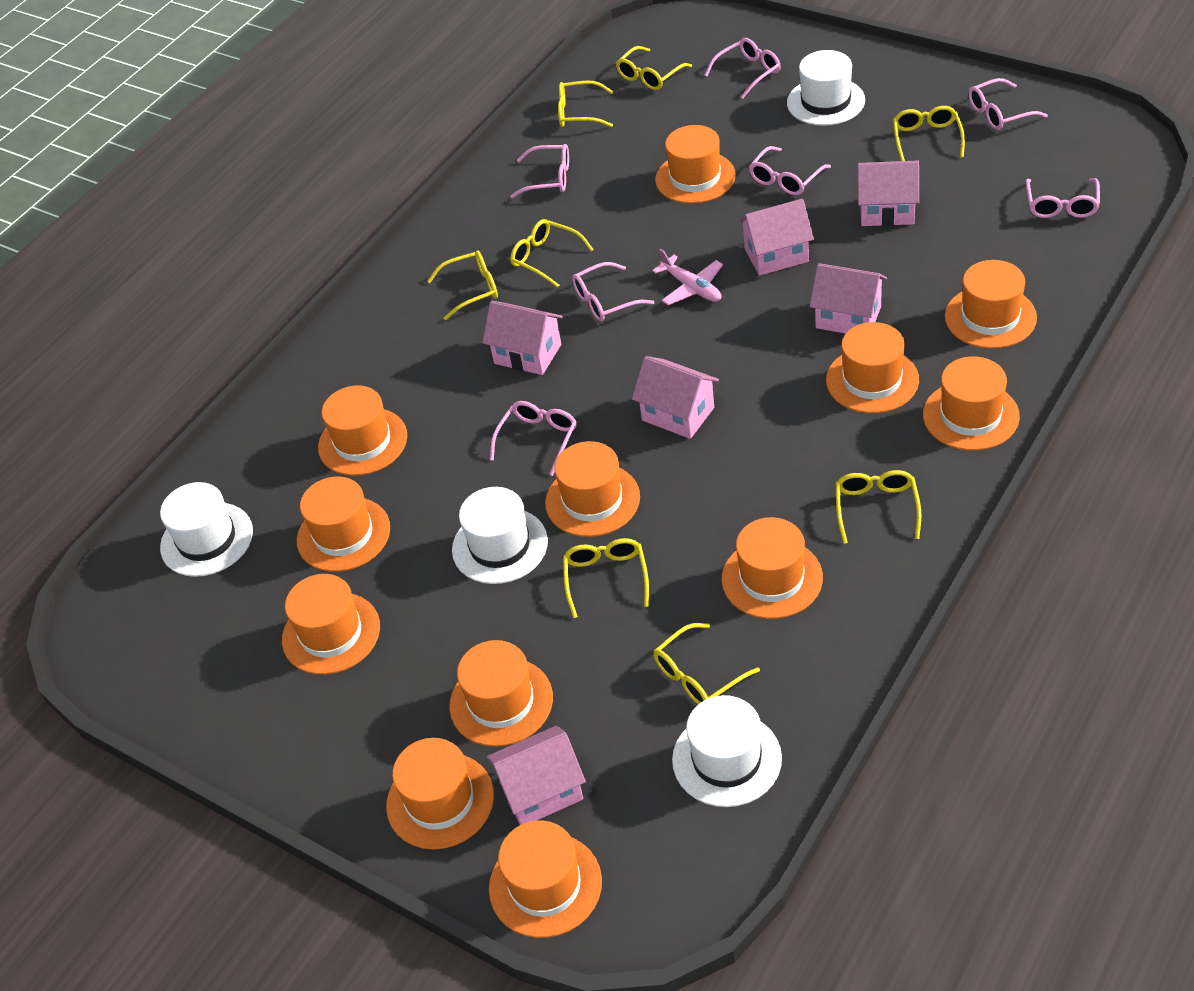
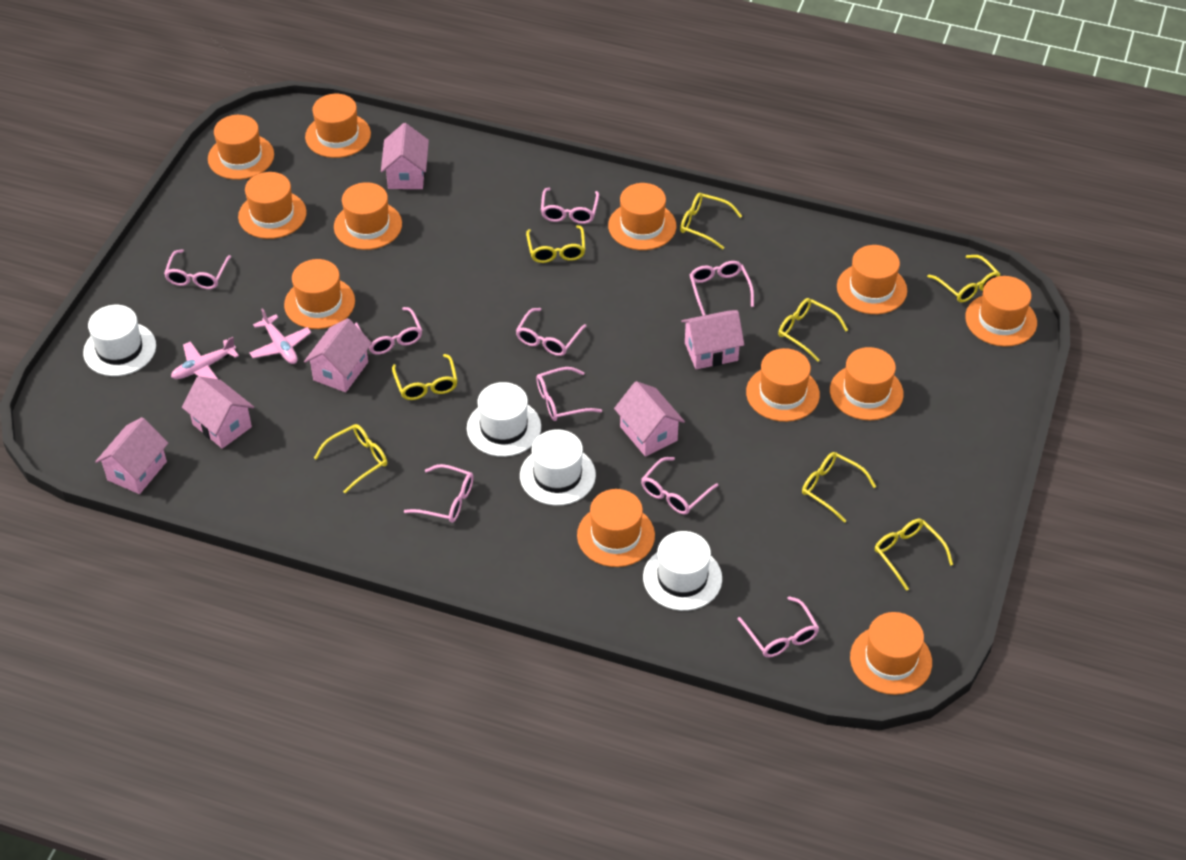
pink glasses: 7 -> 9
pink plane: 1 -> 2

